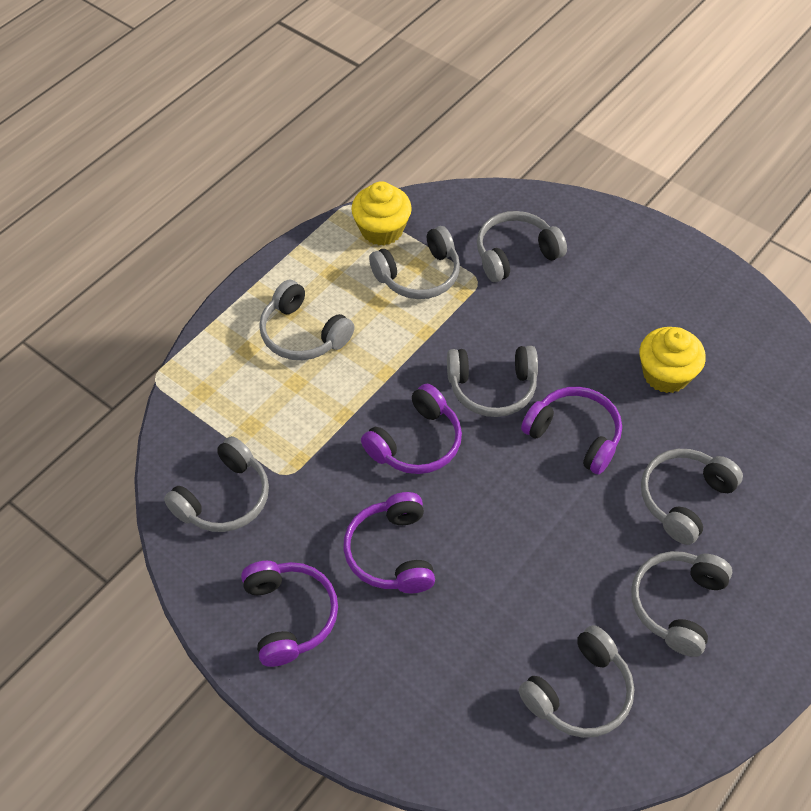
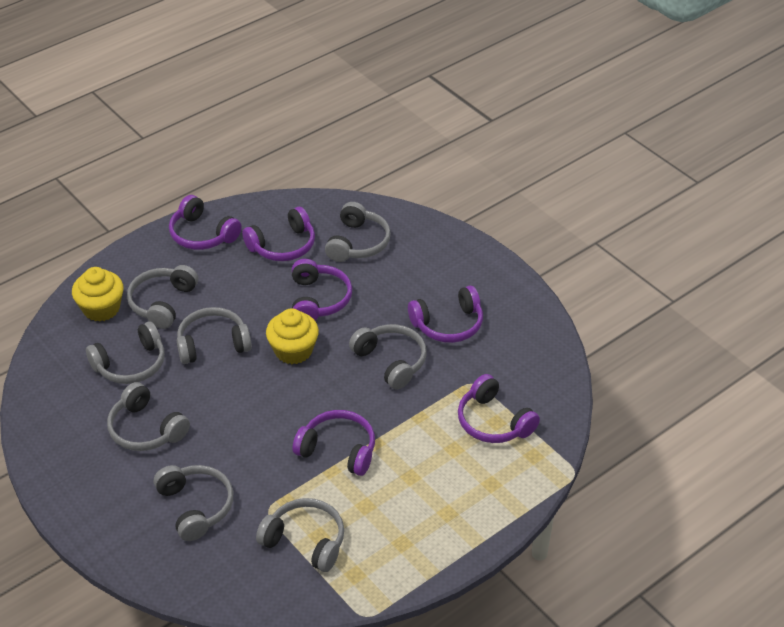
purple headphones: 4 -> 6

